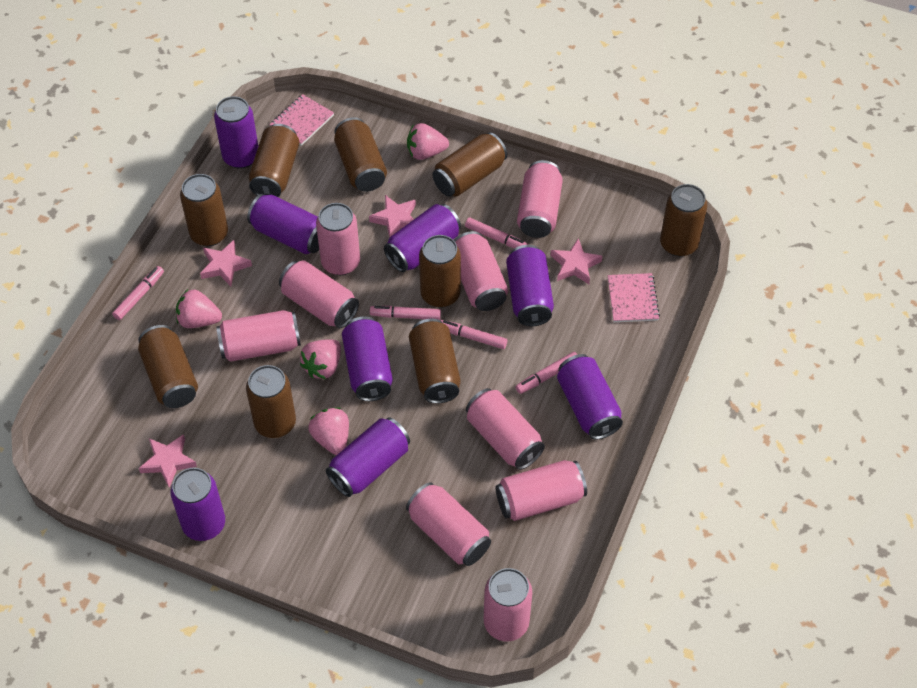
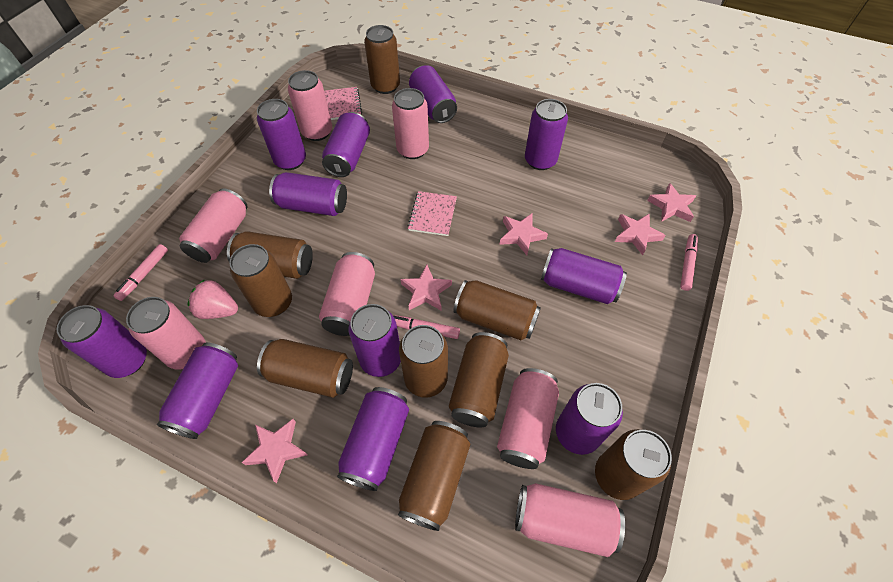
pink can: 9 -> 7
pink marker: 5 -> 3
pink star: 4 -> 5
pink strawberry: 4 -> 1
purple can: 8 -> 11

